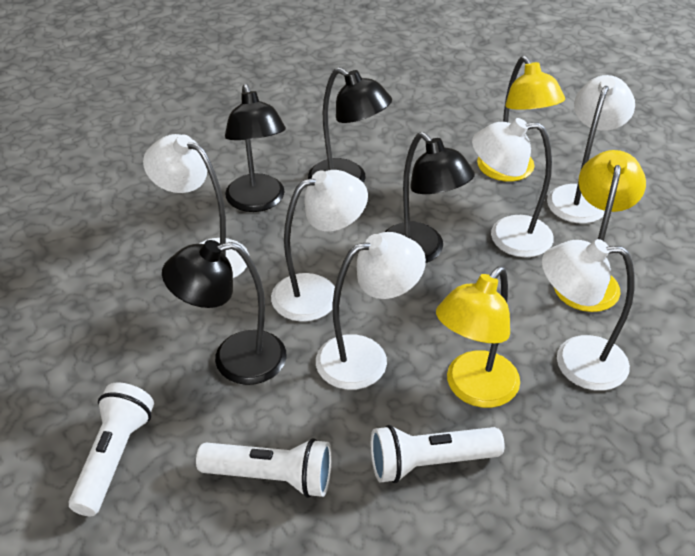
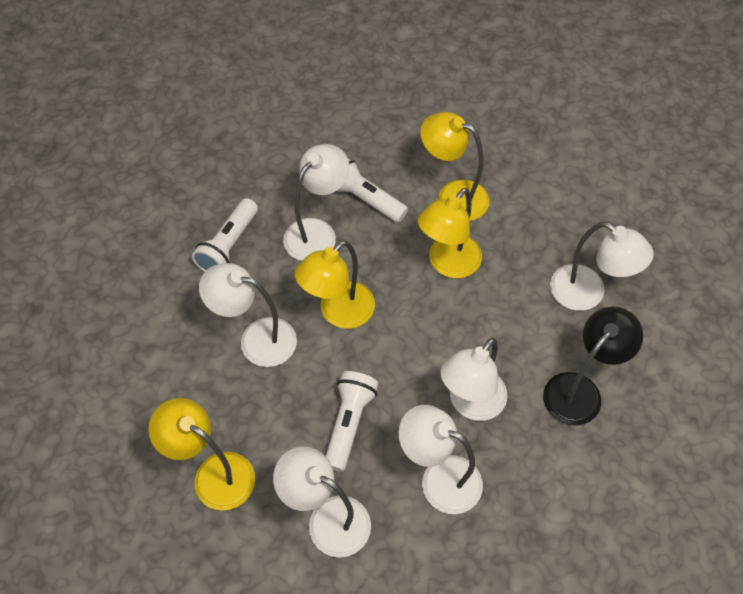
black lamp: 4 -> 1
yellow lamp: 3 -> 4

